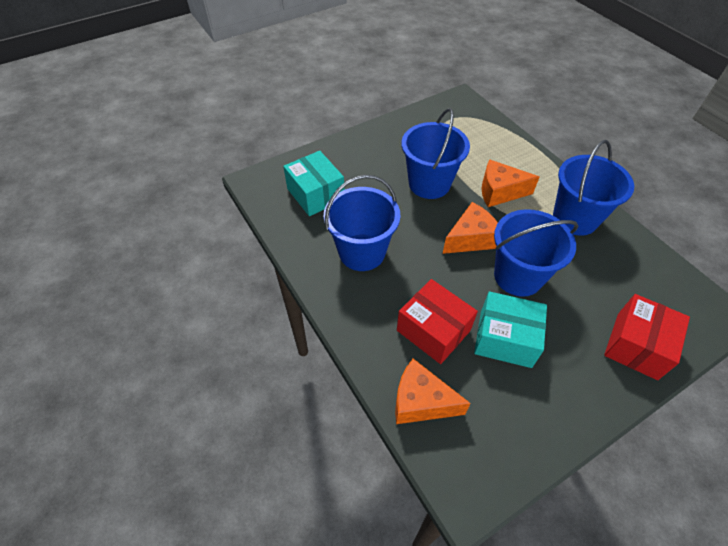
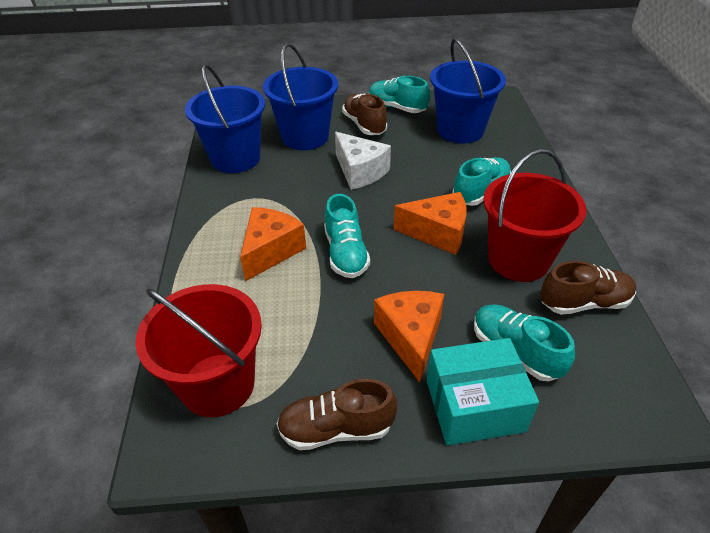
blue bucket: 4 -> 3
brown shoe: 0 -> 3
red box: 2 -> 0
red bucket: 0 -> 2
turquoise box: 2 -> 1
turquoise shoe: 0 -> 4
white cheese: 0 -> 1

